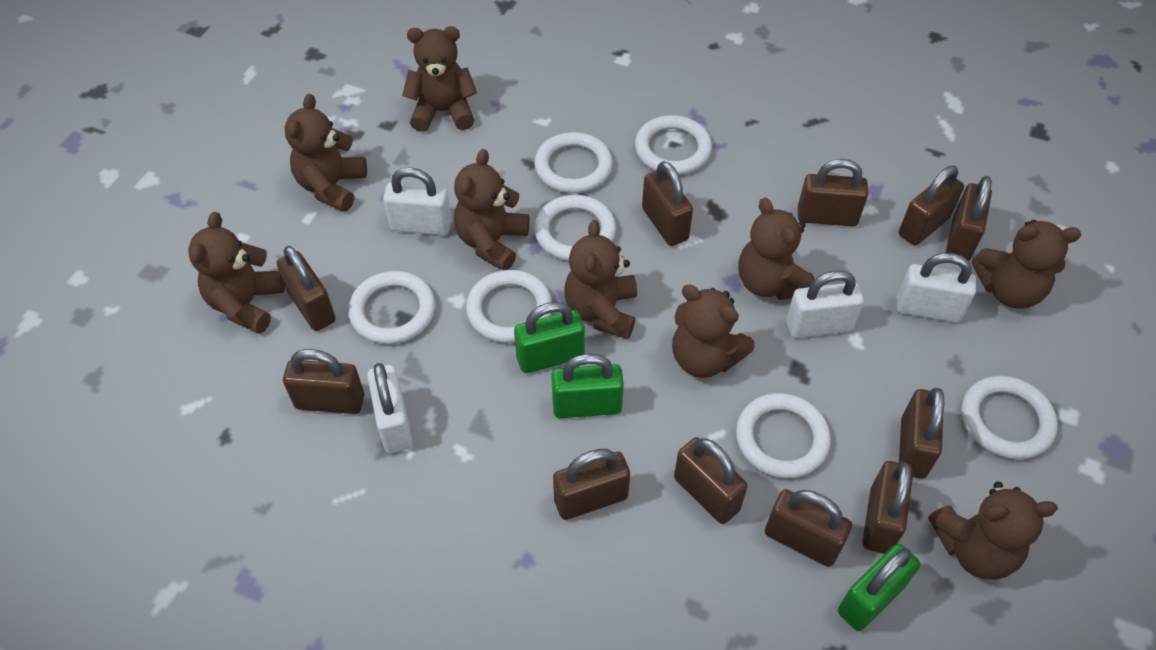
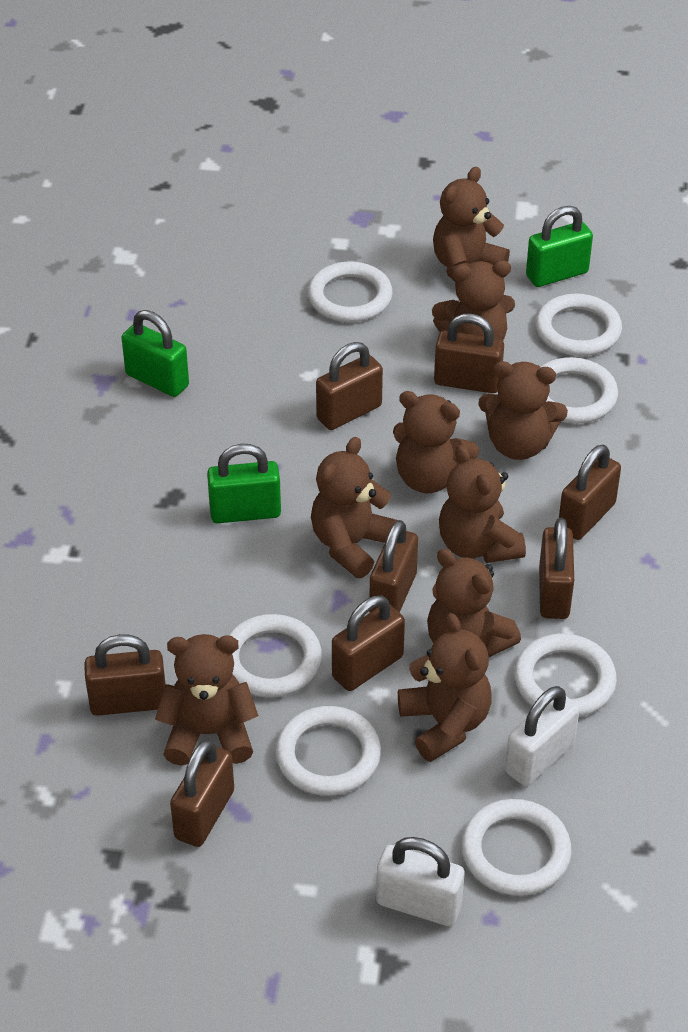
brown padlock: 11 -> 8
white padlock: 4 -> 2

